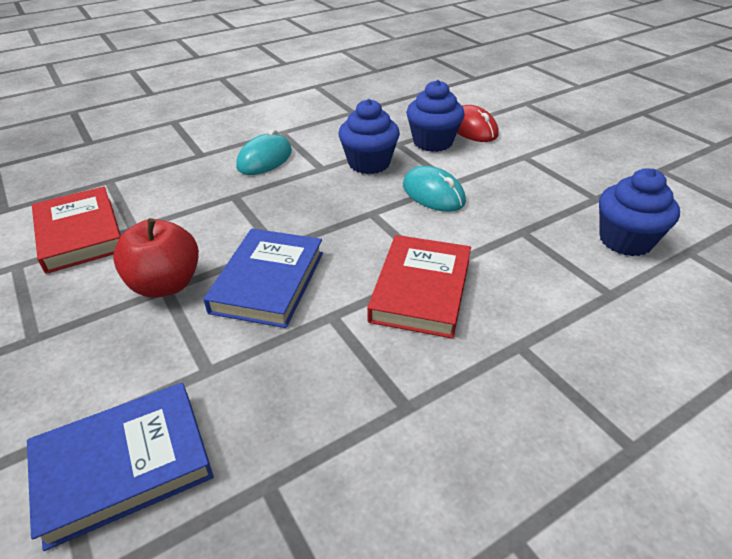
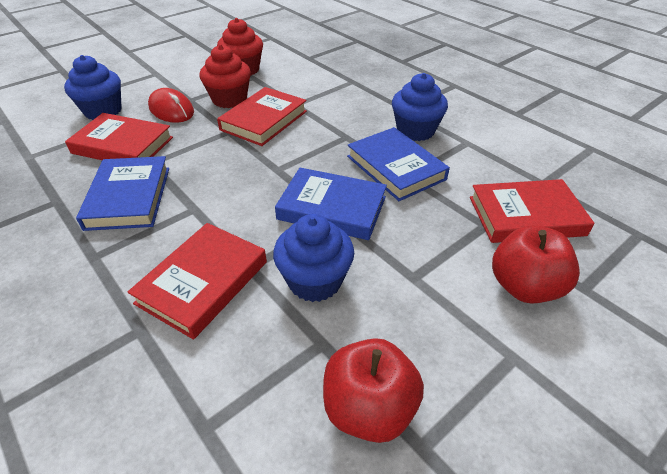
blue book: 2 -> 3
red apple: 1 -> 2
red book: 2 -> 4
red cupcake: 0 -> 2
turquoise mouse: 2 -> 0

